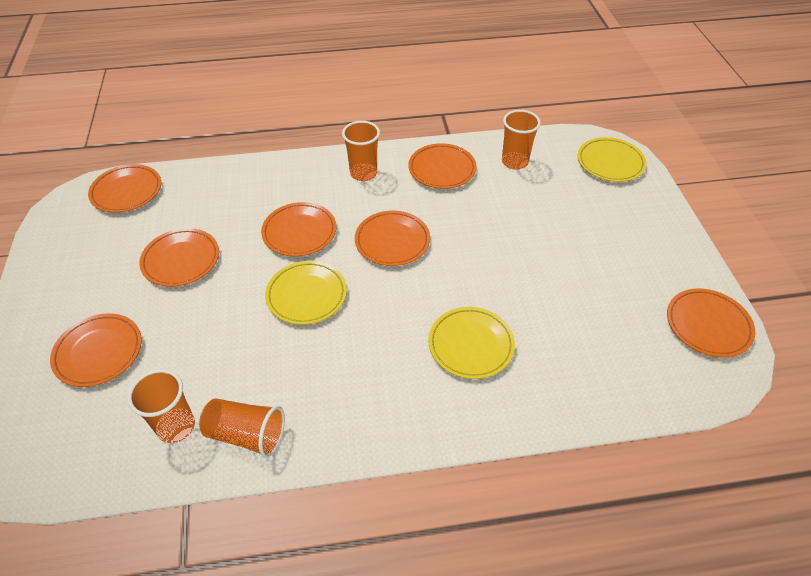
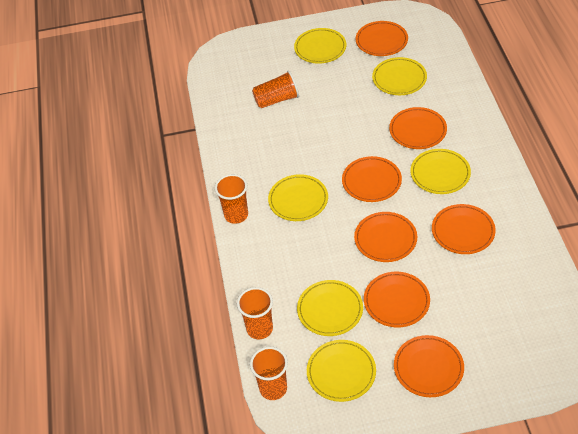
yellow plate: 3 -> 6

